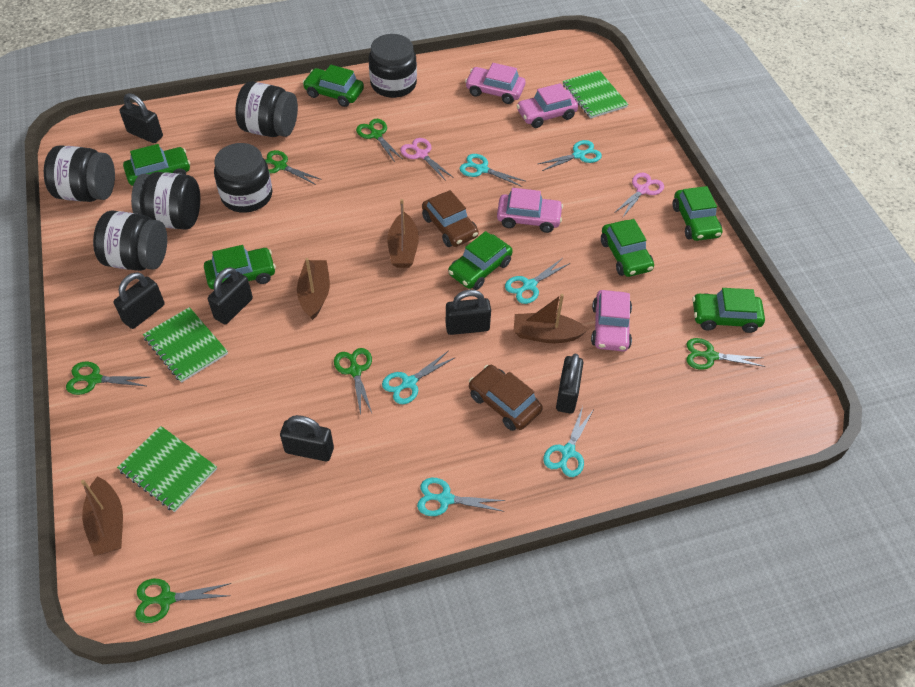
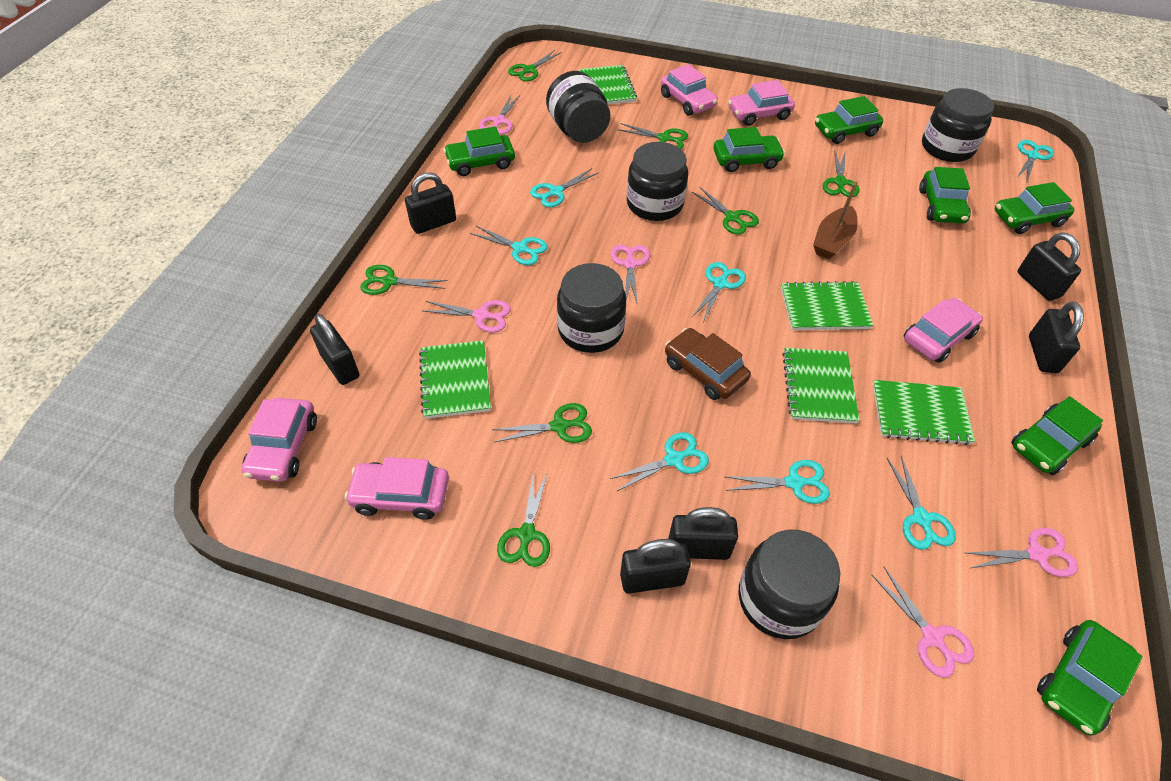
black jar: 6 -> 5
brown boat: 4 -> 1
brown car: 2 -> 1
green notebook: 3 -> 5
green scissors: 6 -> 7
pink car: 4 -> 5
pink scissors: 2 -> 5
turquoise scissors: 6 -> 7

